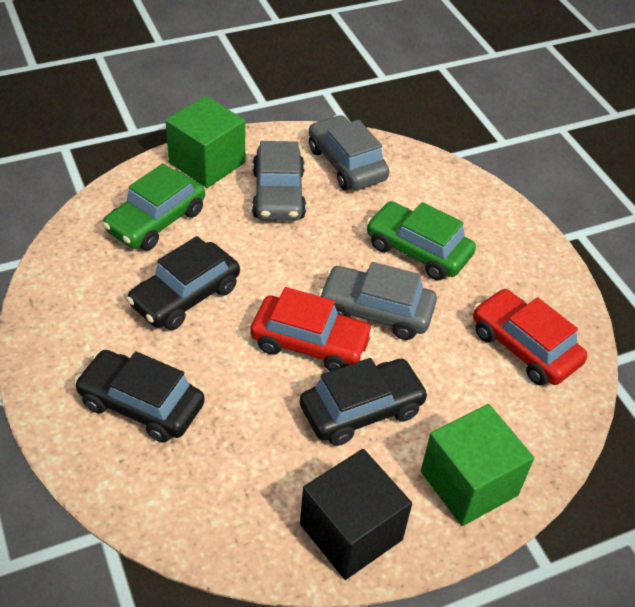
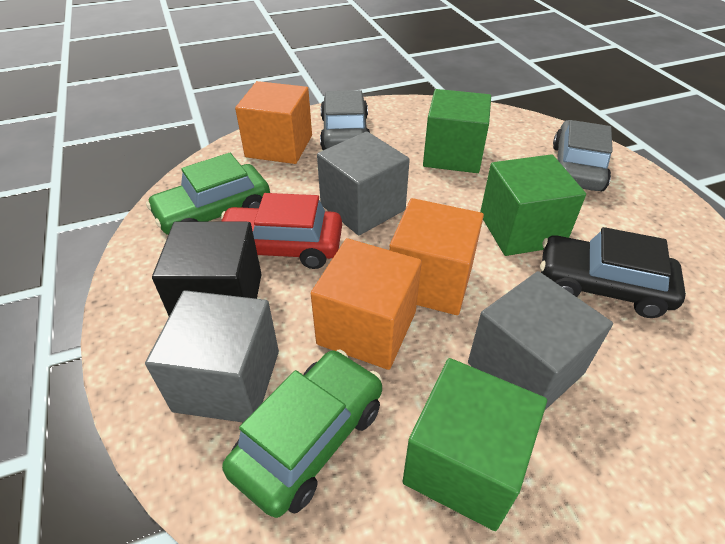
black car: 3 -> 1
green cube: 2 -> 3
grey car: 3 -> 2
grey cube: 0 -> 3
orange cube: 0 -> 3
red car: 2 -> 1

